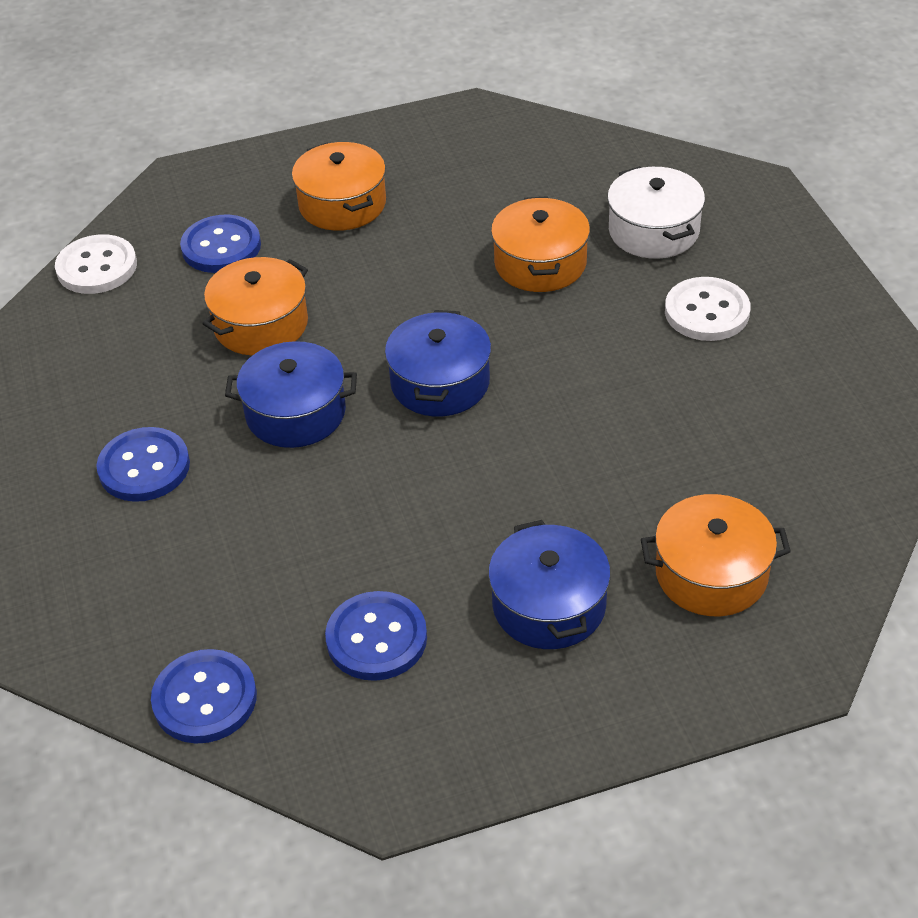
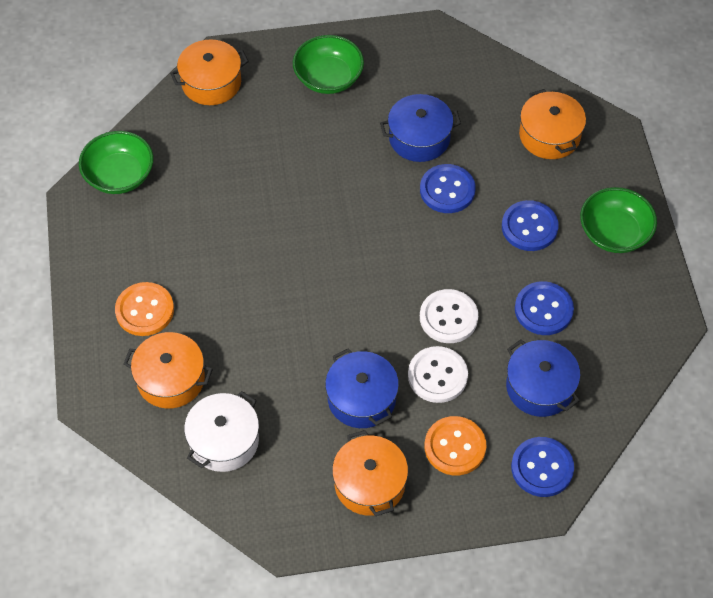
green bowl: 0 -> 3
orange button: 0 -> 2

